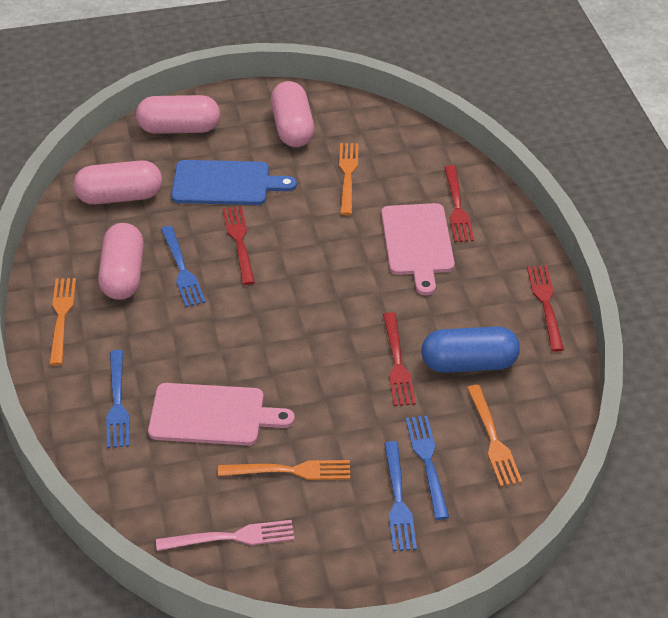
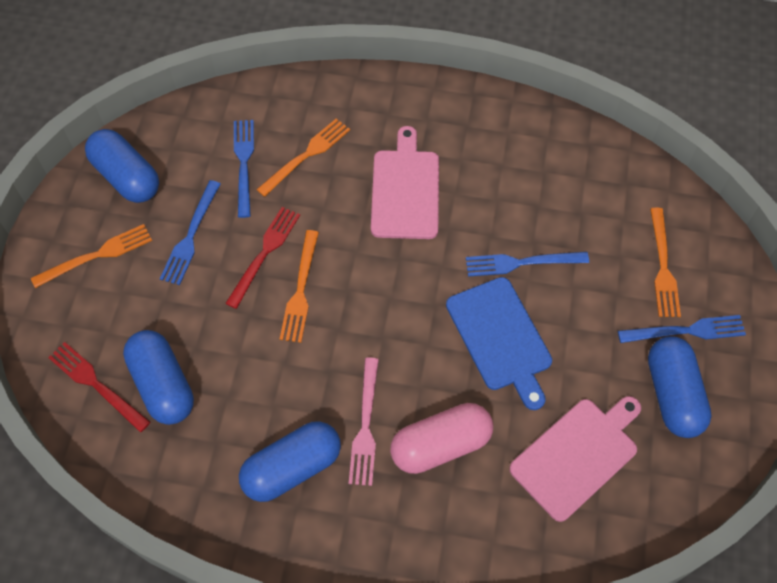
blue capsule: 1 -> 4
pink capsule: 4 -> 1
red fork: 4 -> 2

